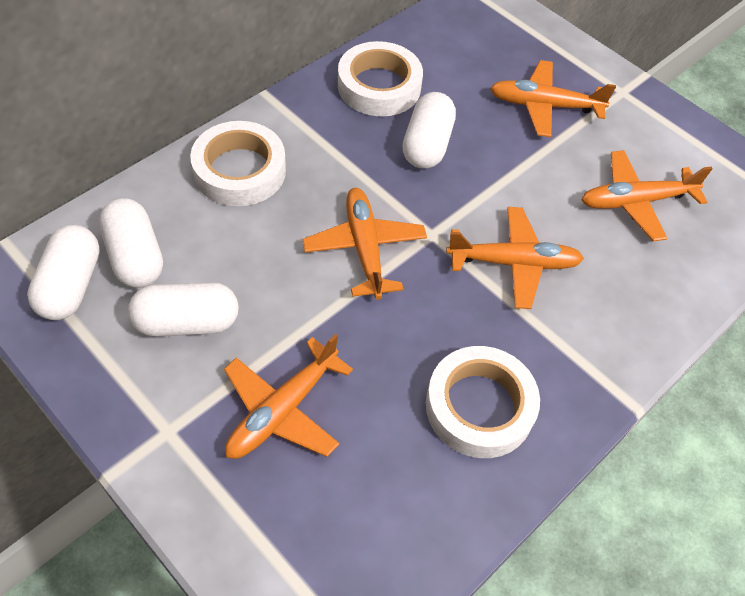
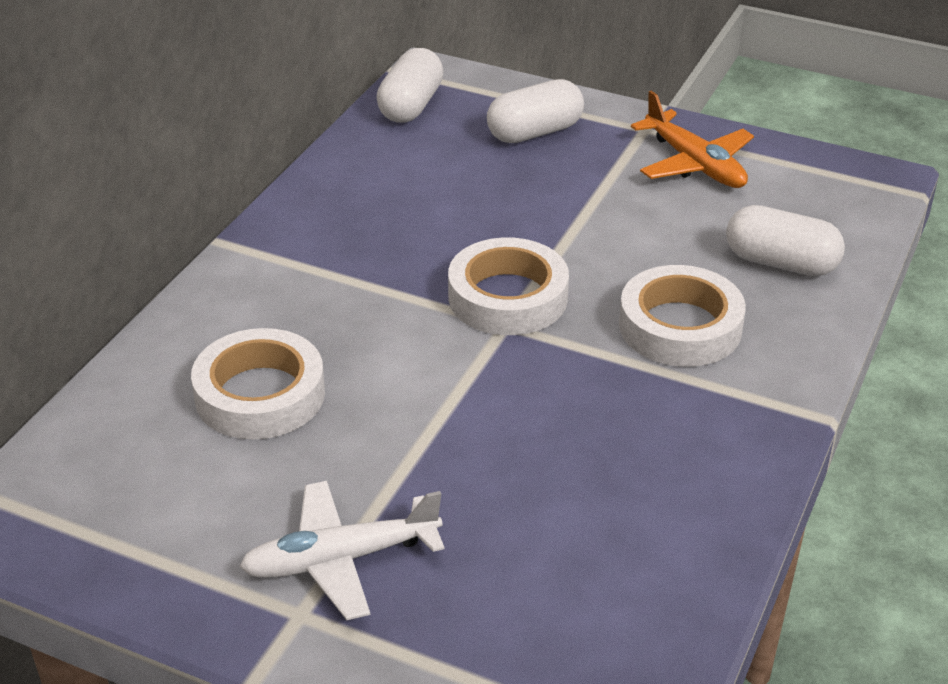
orange plane: 5 -> 1
white capsule: 4 -> 3
white plane: 0 -> 1

